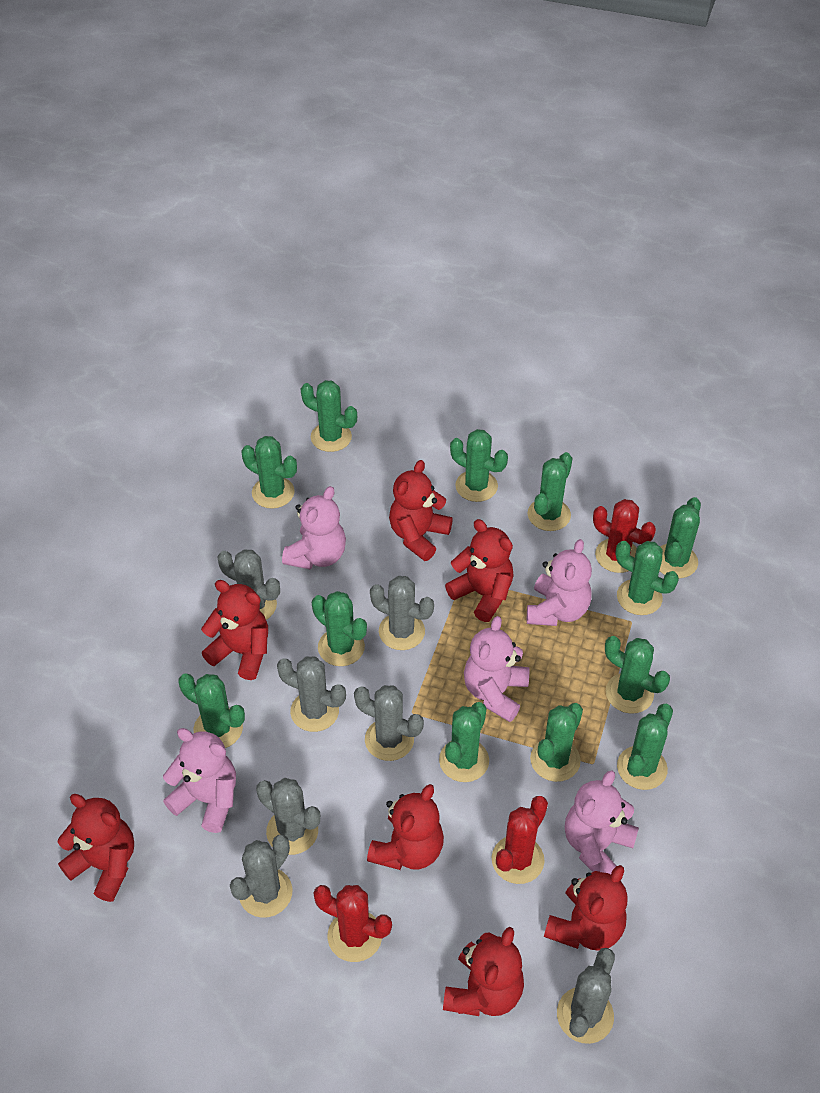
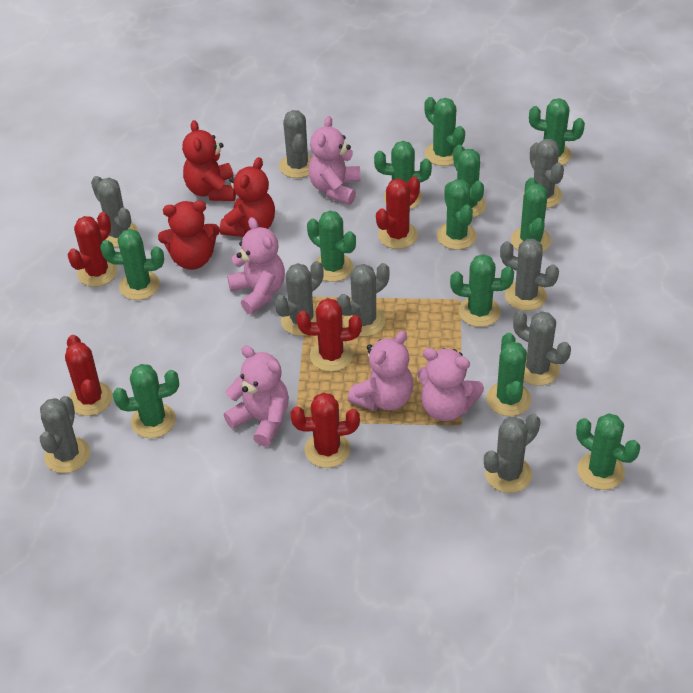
grey cactus: 7 -> 9
red cactus: 3 -> 5
red teddy bear: 7 -> 3

